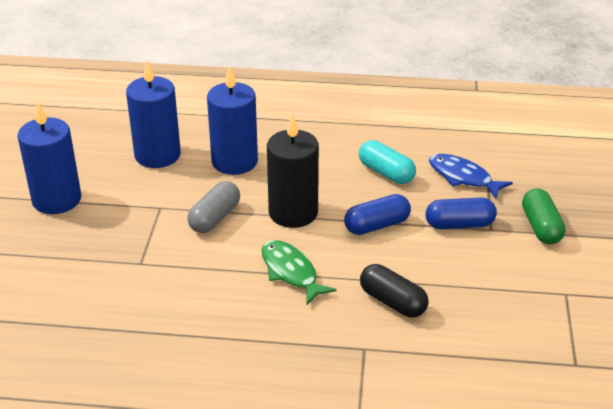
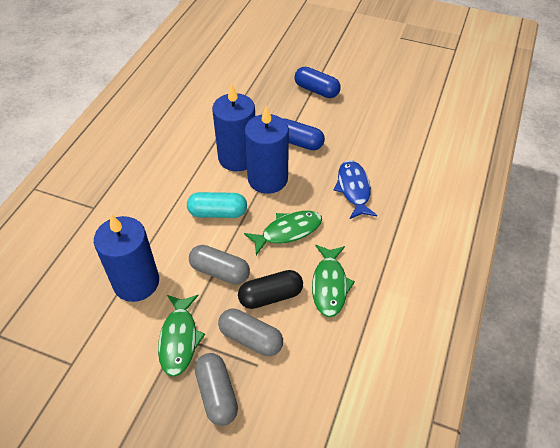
black candle: 1 -> 0
green capsule: 1 -> 0
green fish: 1 -> 3
grey capsule: 1 -> 3

